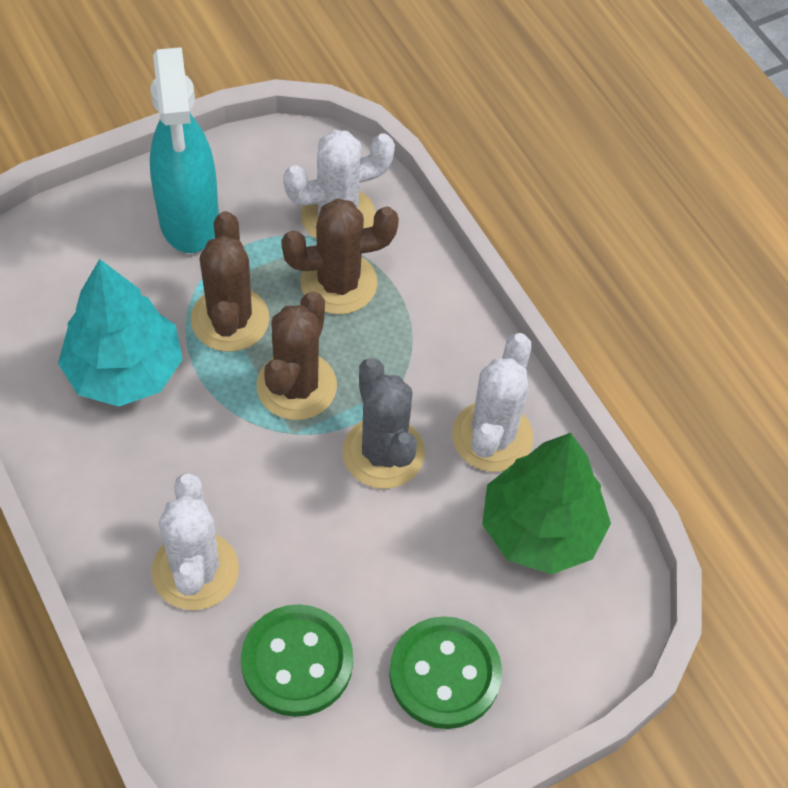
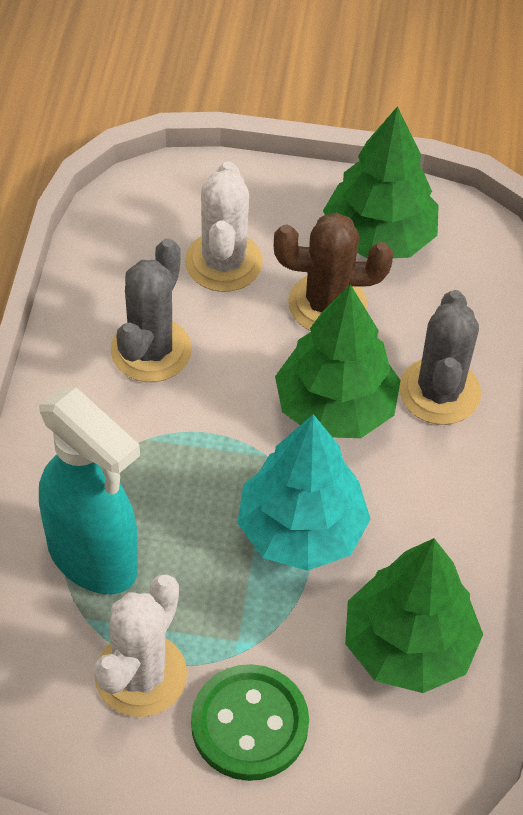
brown cactus: 3 -> 1
green button: 2 -> 1
green tree: 1 -> 3
grey cactus: 1 -> 2
white cactus: 3 -> 2

